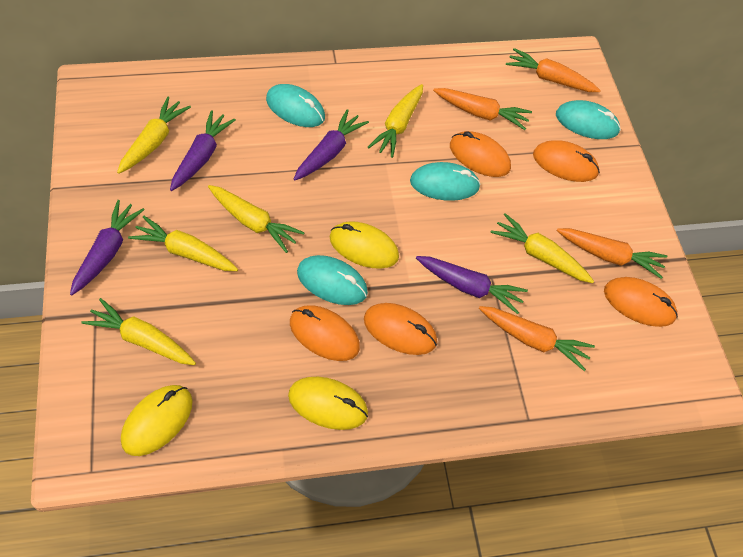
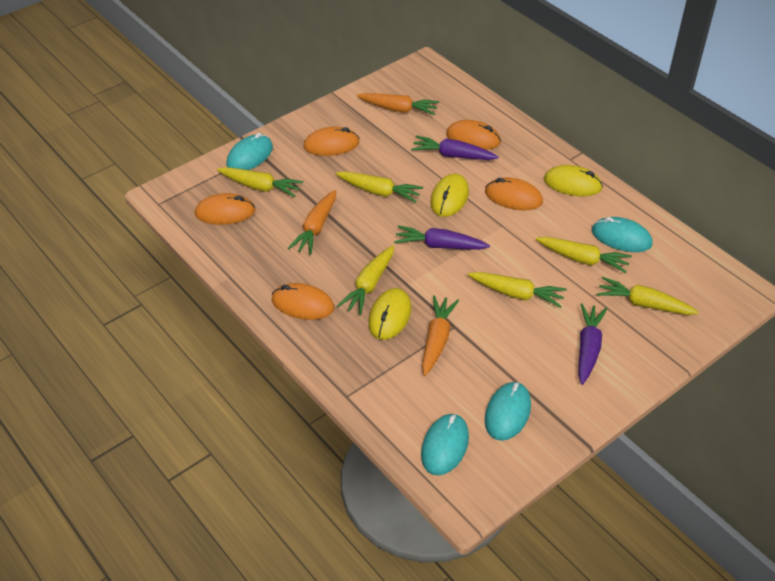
orange carrot: 4 -> 3
purple carrot: 4 -> 3

